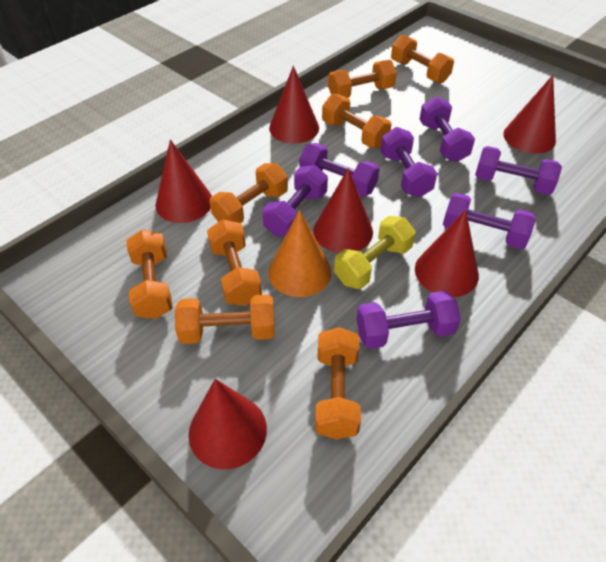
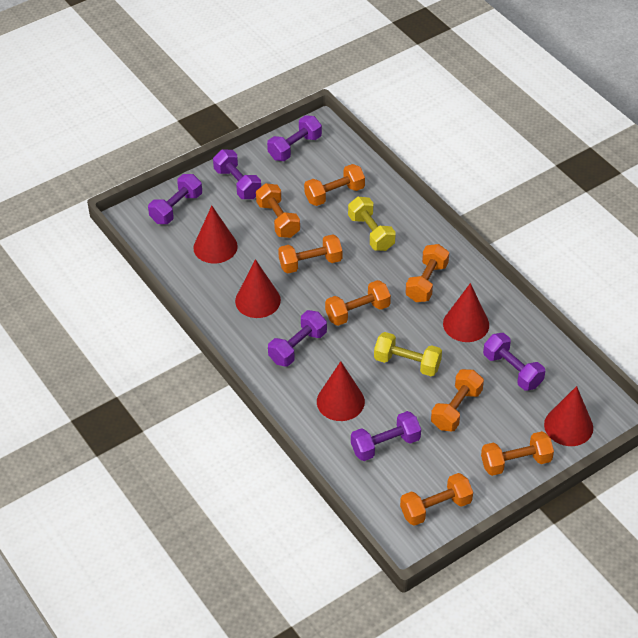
orange cone: 1 -> 0
purple dumbbell: 7 -> 6
red cone: 6 -> 5
yellow dumbbell: 1 -> 2

